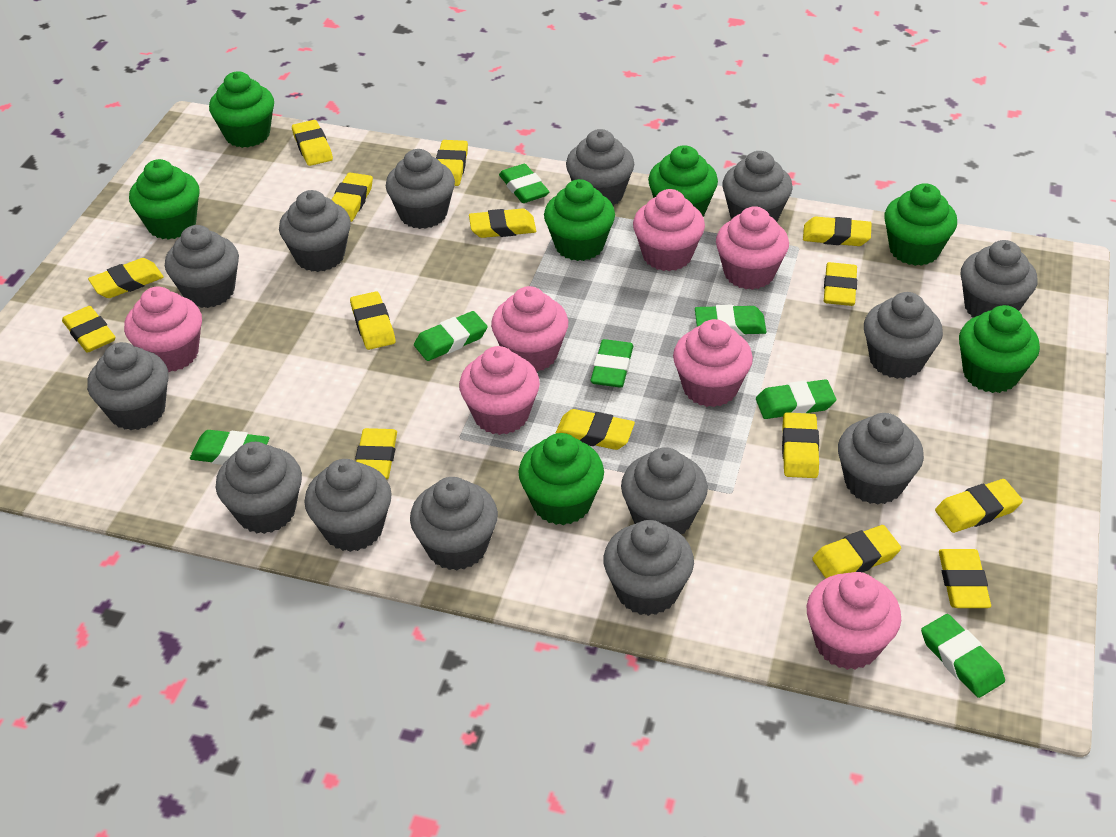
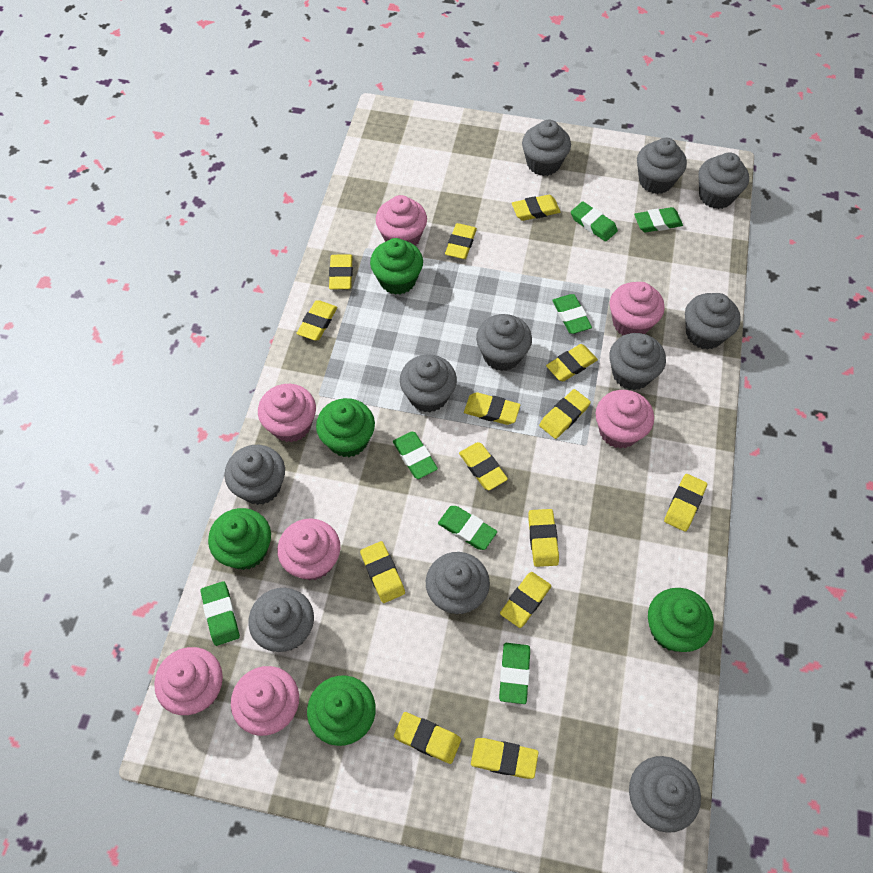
green cupcake: 7 -> 5
grey cupcake: 14 -> 11
yellow eraser: 15 -> 14

